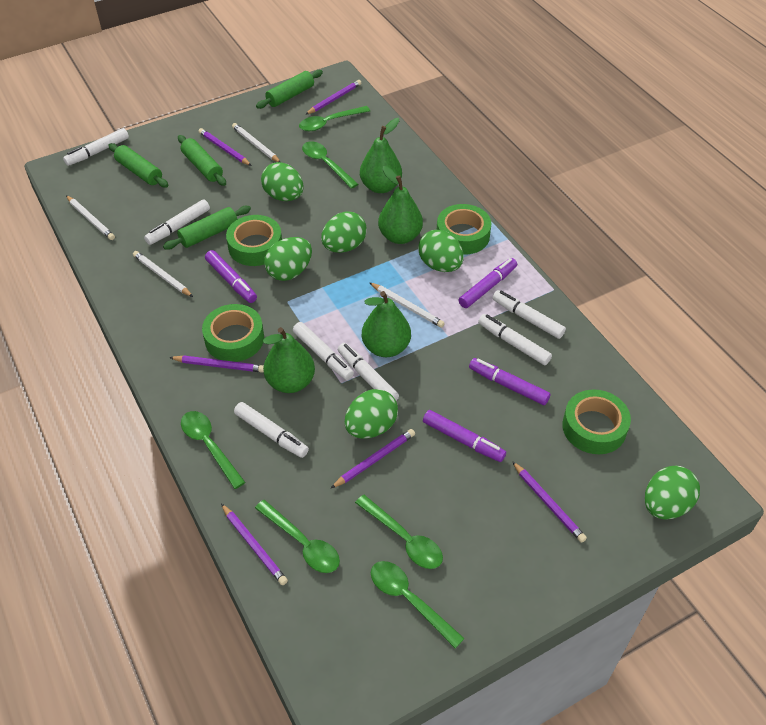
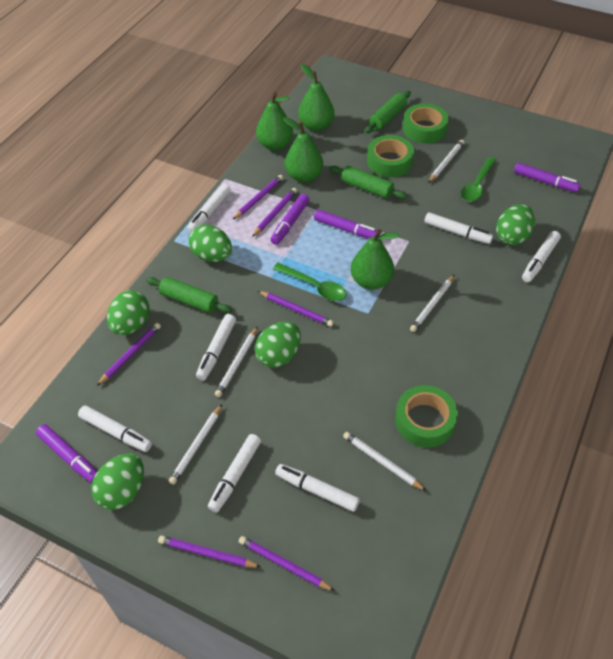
green egg: 6 -> 5
green rolling pin: 4 -> 3
green spoon: 6 -> 2
green tape: 4 -> 3
white pencil: 4 -> 5

